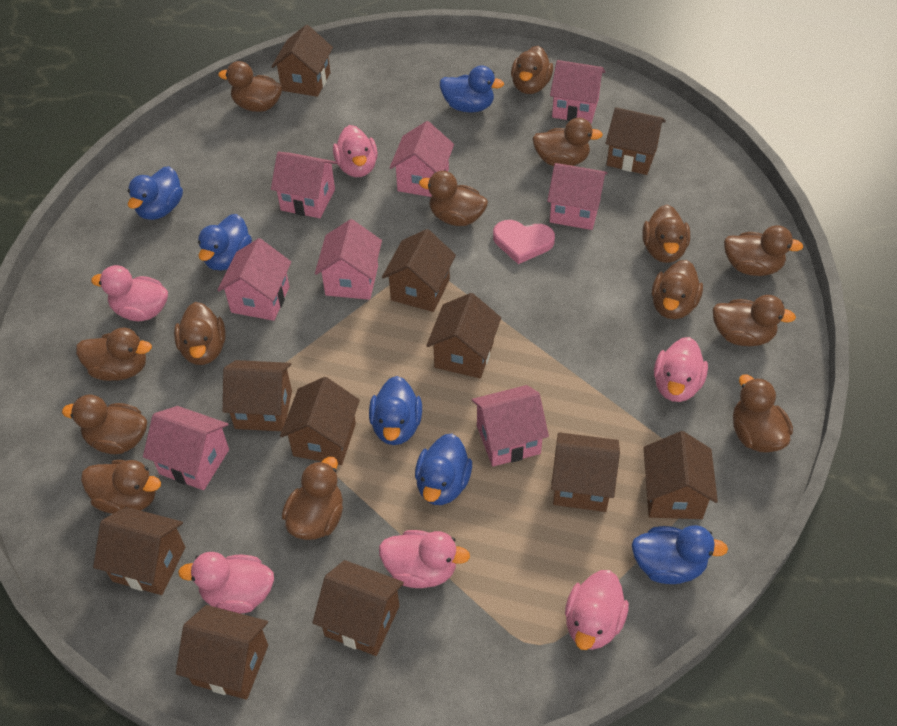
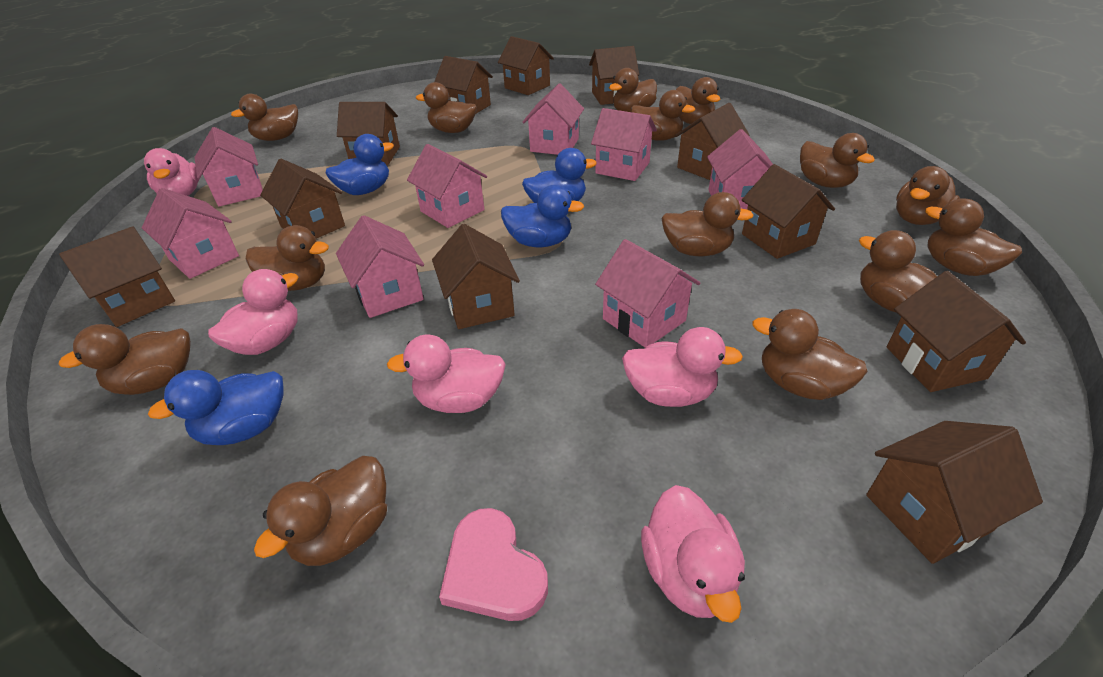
blue duck: 6 -> 4
pink duck: 6 -> 5

